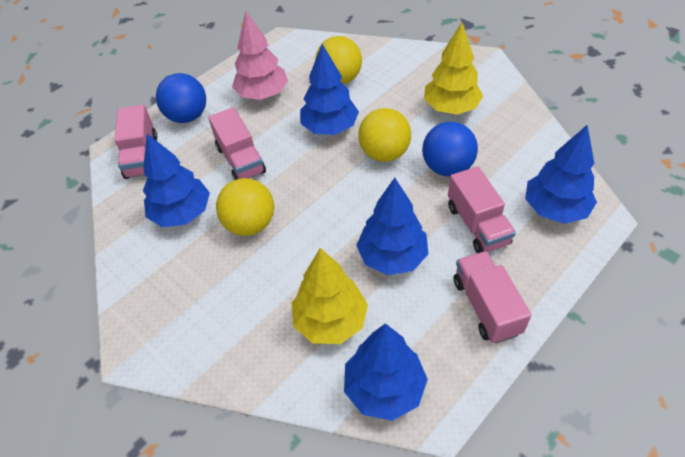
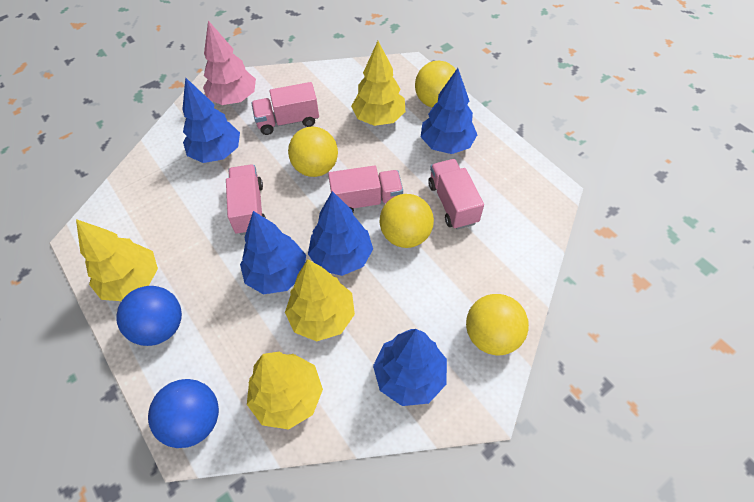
yellow ball: 3 -> 4
yellow tree: 2 -> 4

